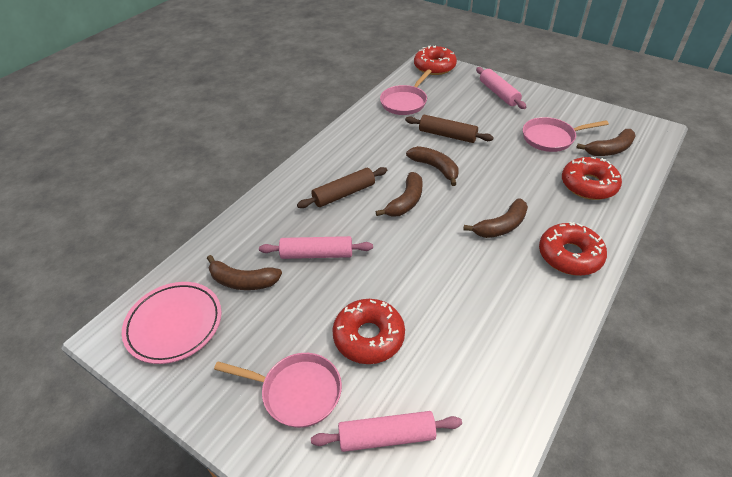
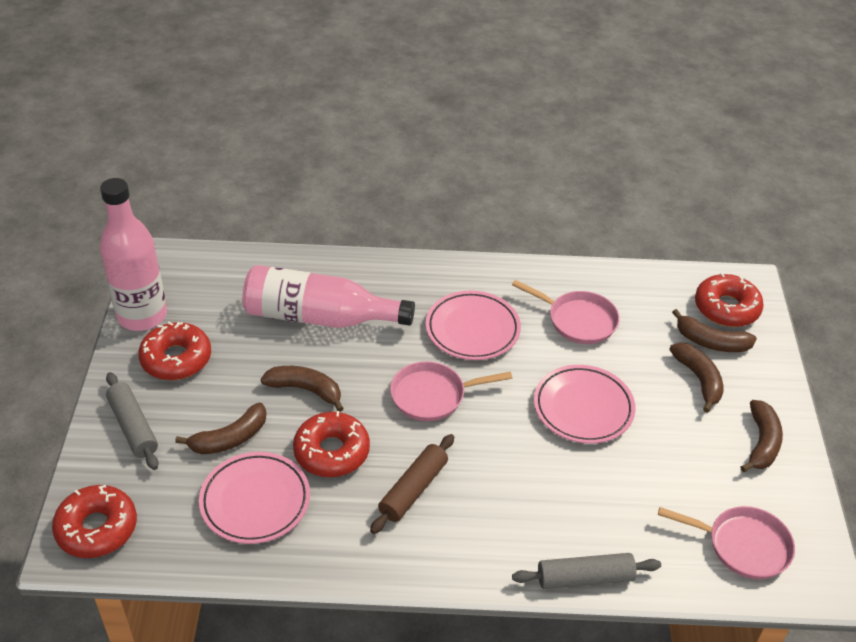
brown rolling pin: 2 -> 1
grey rolling pin: 0 -> 2
pink bottle: 0 -> 2
pink plate: 1 -> 3
pink rolling pin: 3 -> 0

